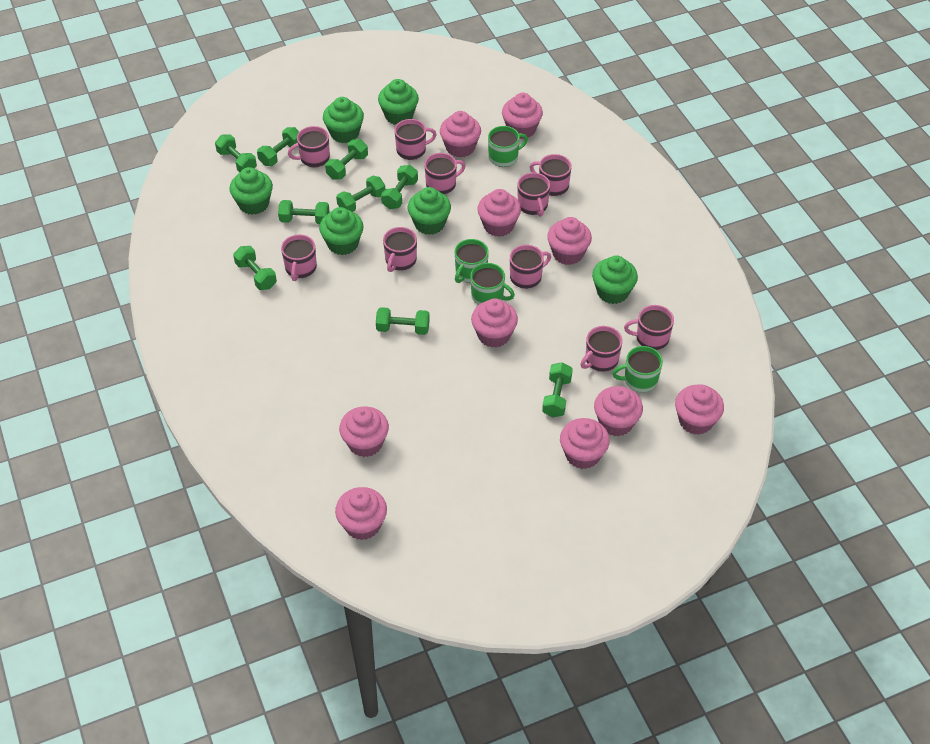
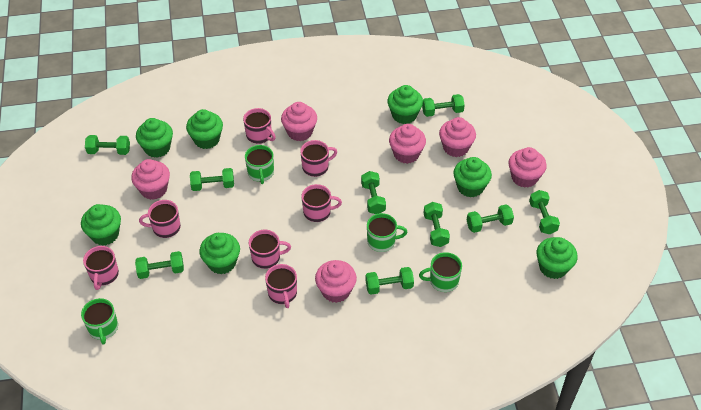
green cupcake: 6 -> 7
pink cupcake: 10 -> 6
pink mug: 10 -> 7

